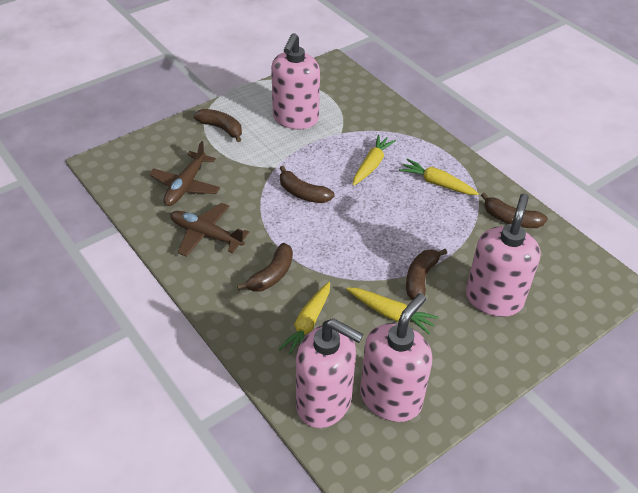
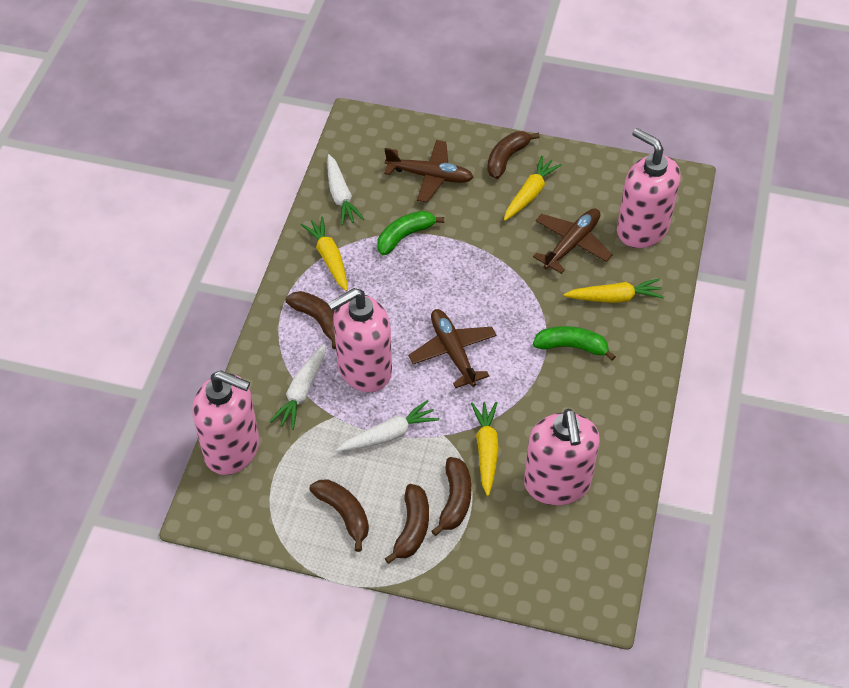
brown plane: 2 -> 3
green banana: 0 -> 2
white carrot: 0 -> 3

